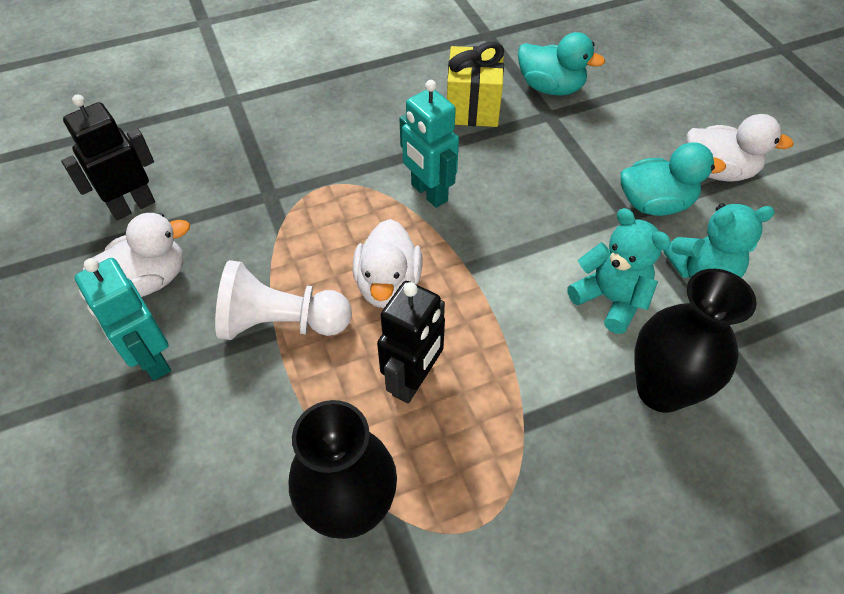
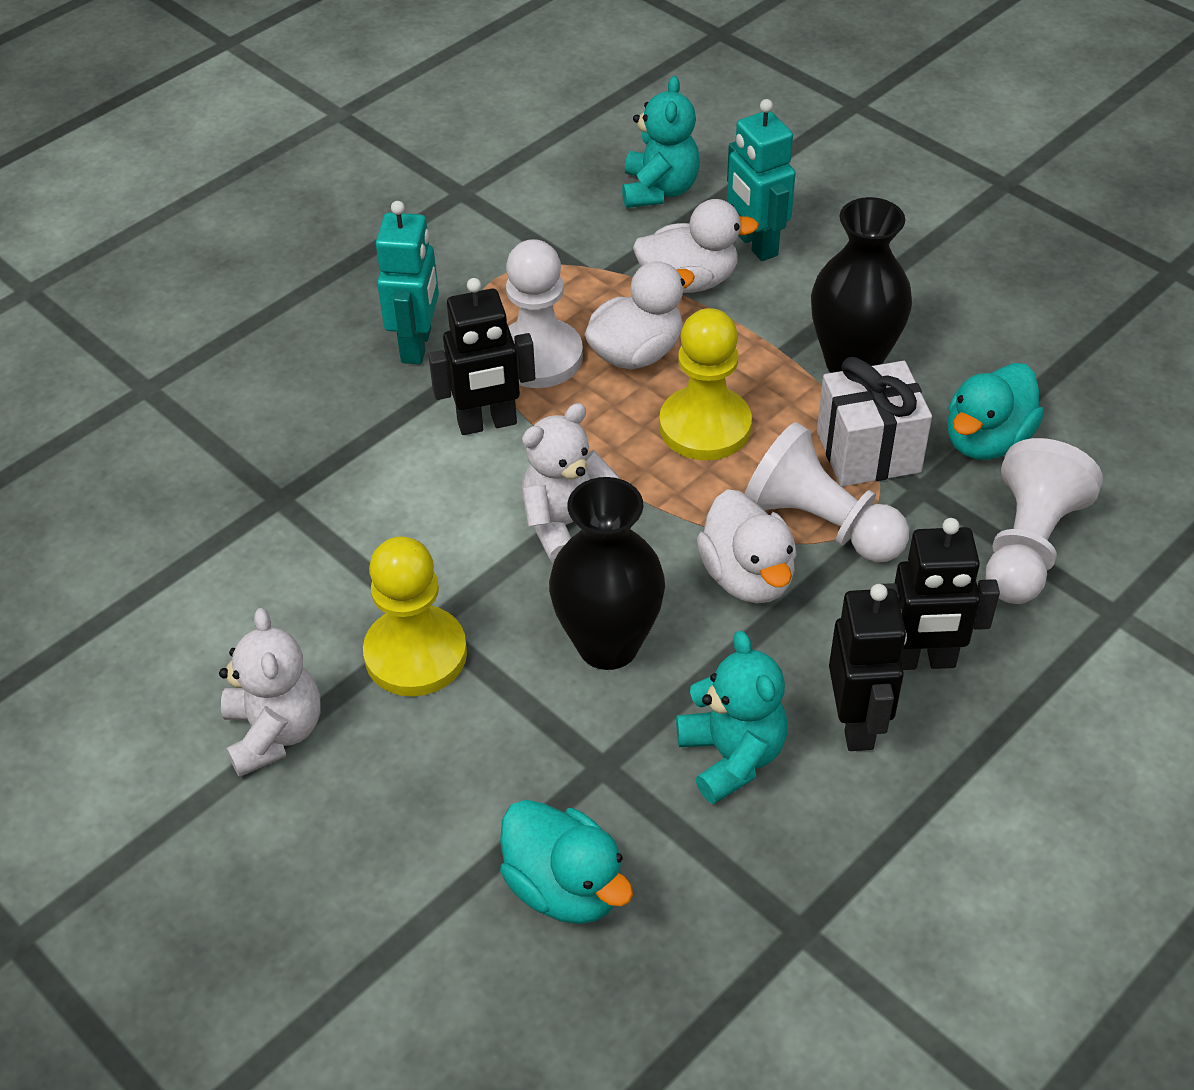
black robot: 2 -> 3
white gift: 0 -> 1
white pawn: 1 -> 3
white teddy bear: 0 -> 2
yellow gift: 1 -> 0
yellow pawn: 0 -> 2

